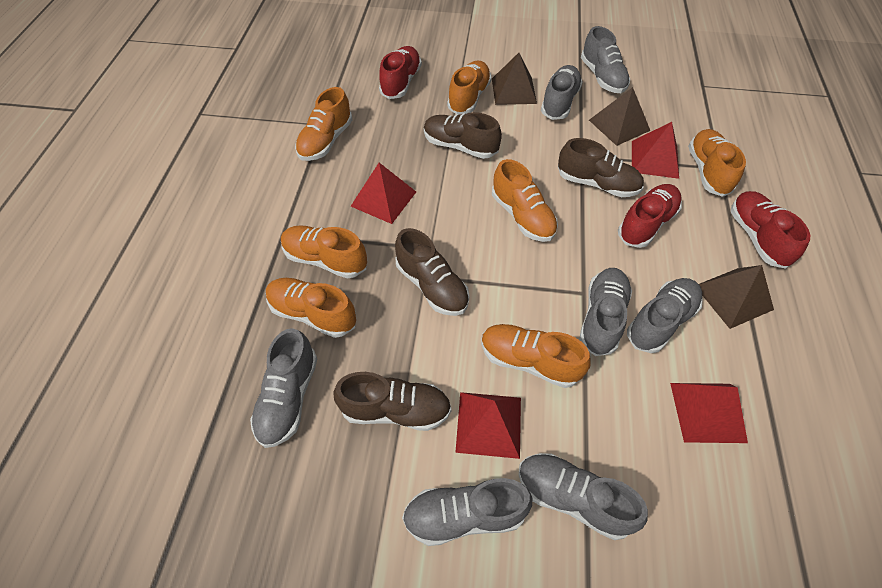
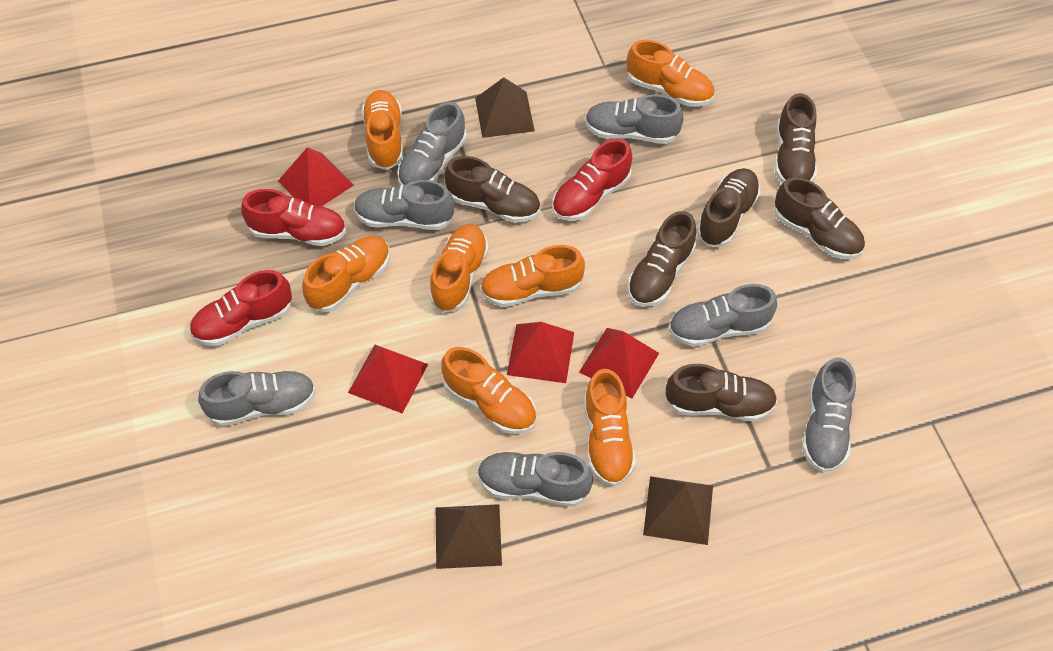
brown shoe: 4 -> 6

